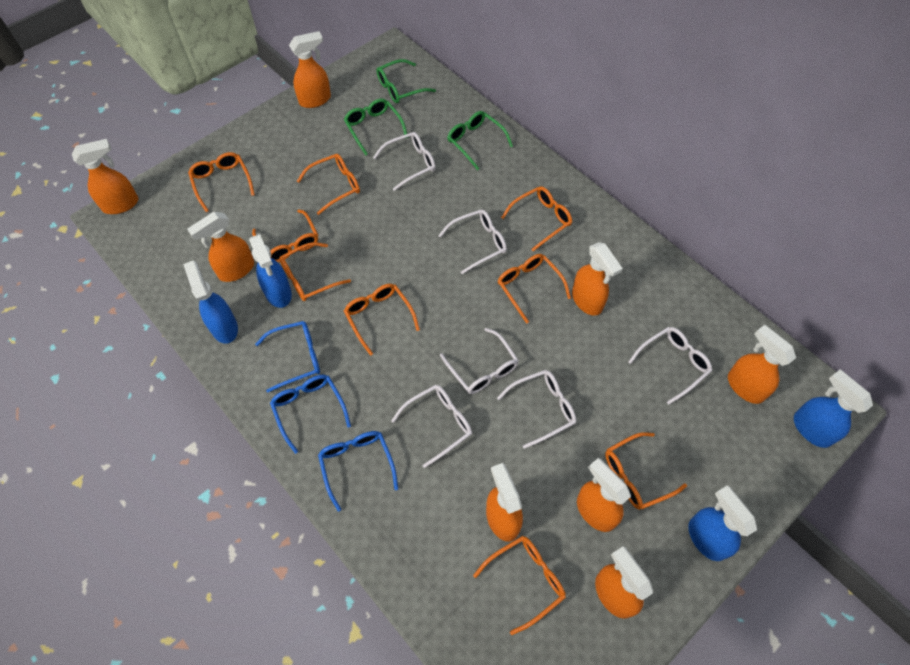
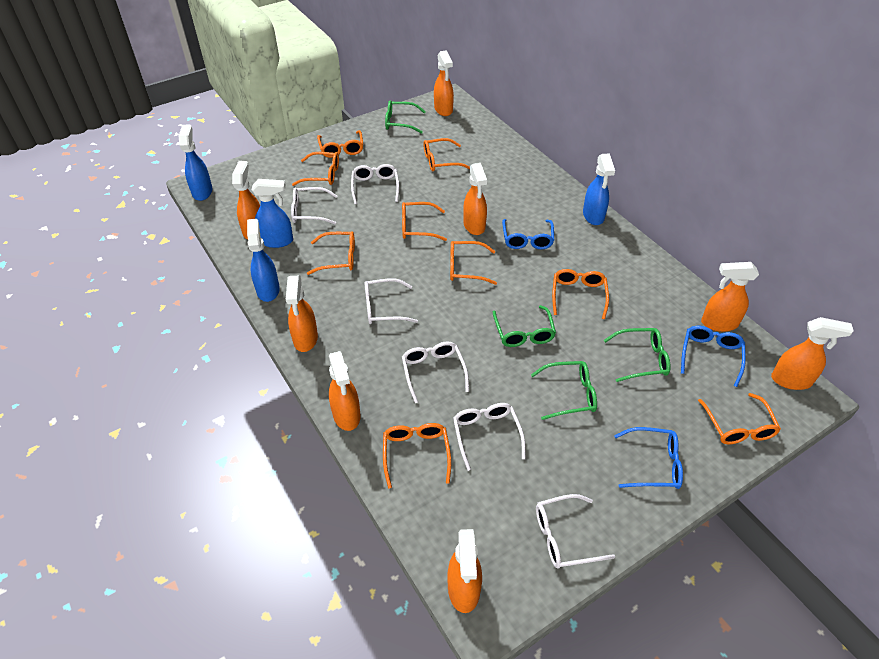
green glasses: 3 -> 4

